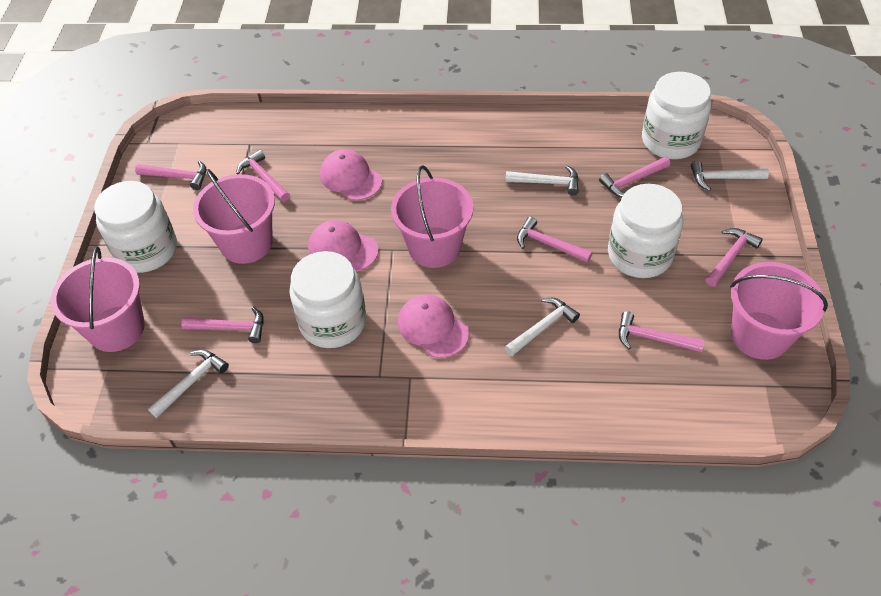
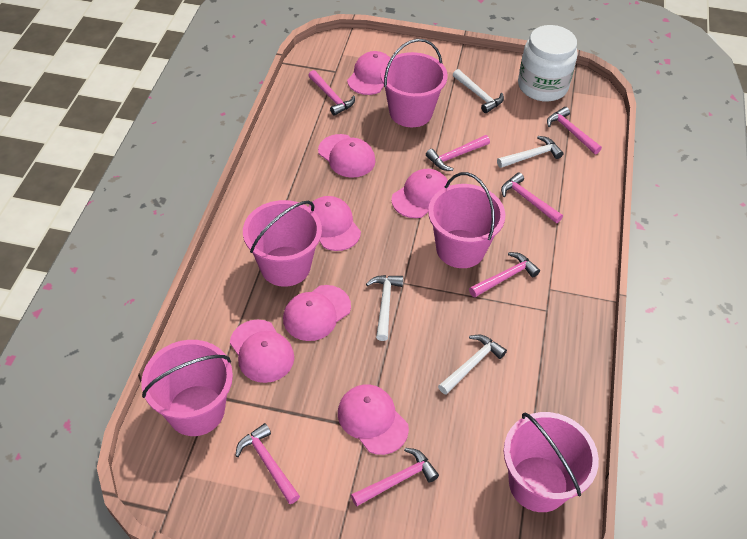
pink bucket: 4 -> 5
pink cap: 3 -> 7
white jar: 4 -> 1

